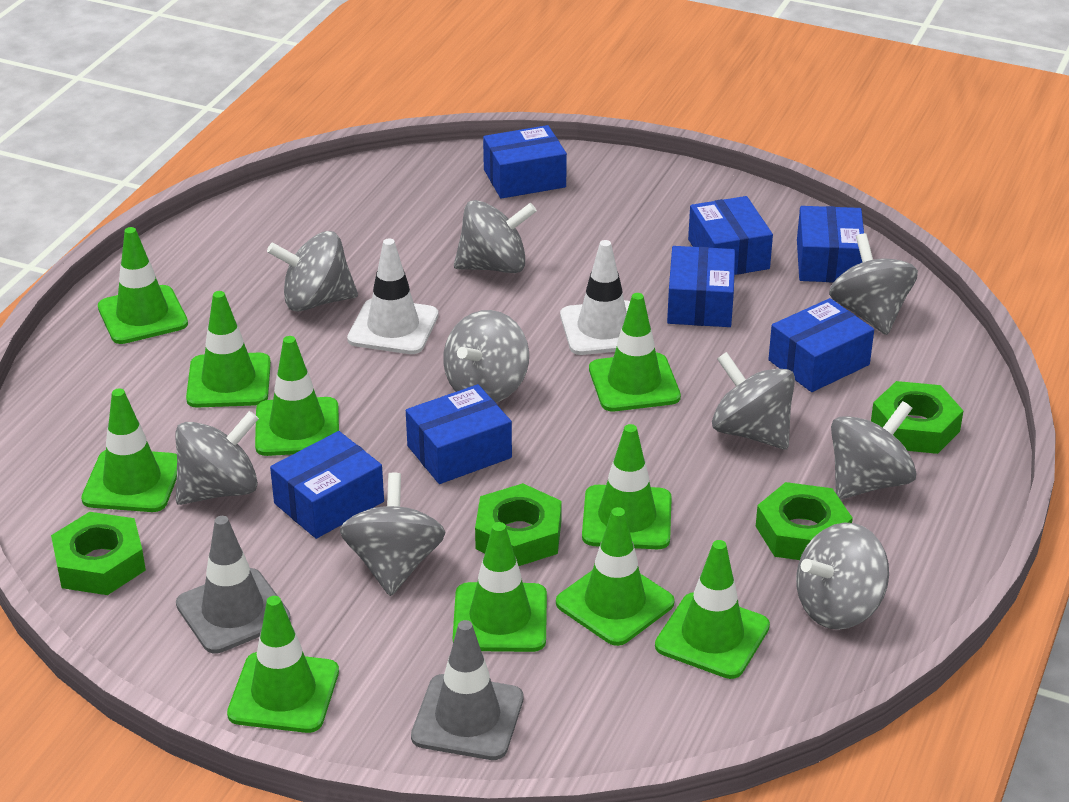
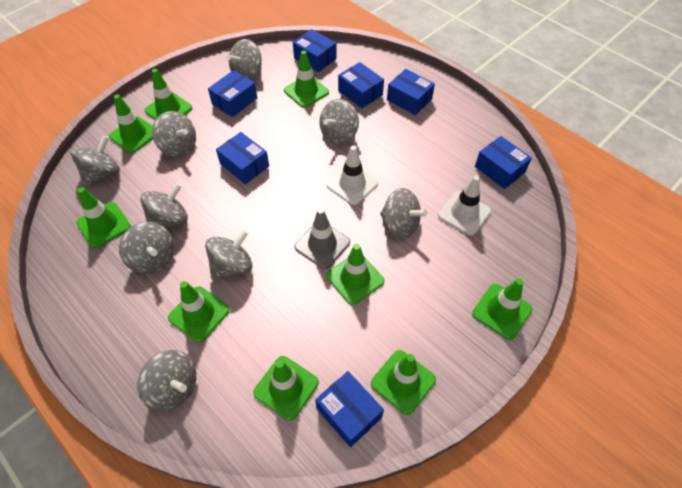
green nut: 4 -> 0
green traffic cone: 10 -> 9
grey traffic cone: 2 -> 1

